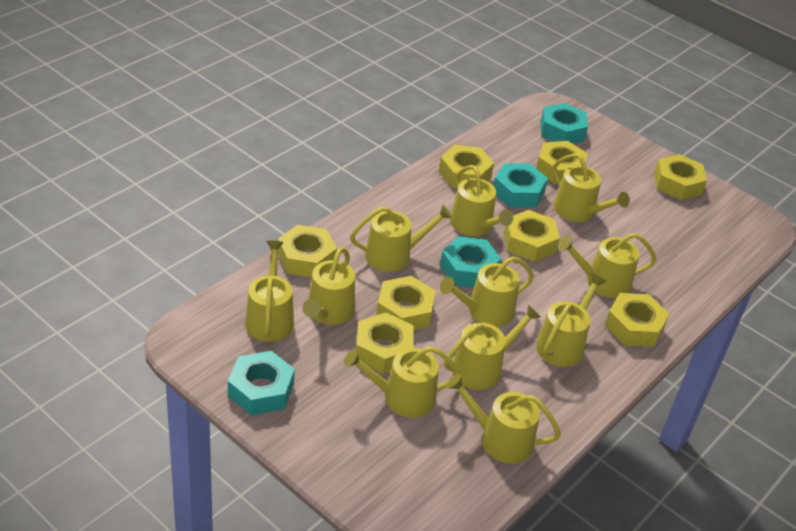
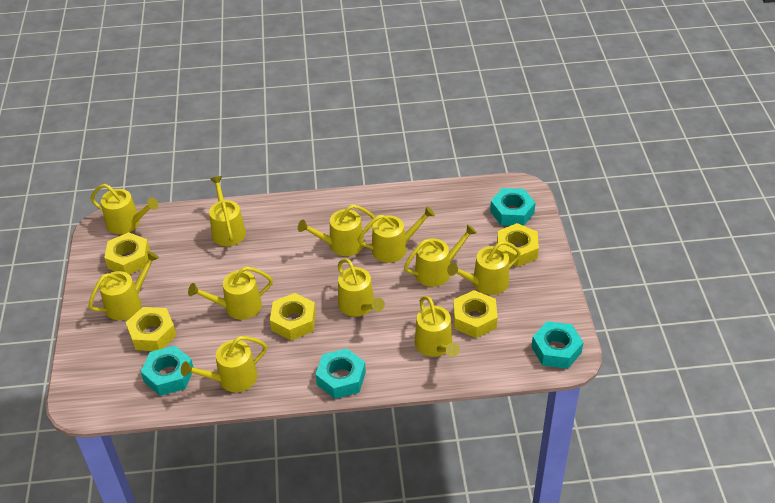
yellow nut: 8 -> 5

